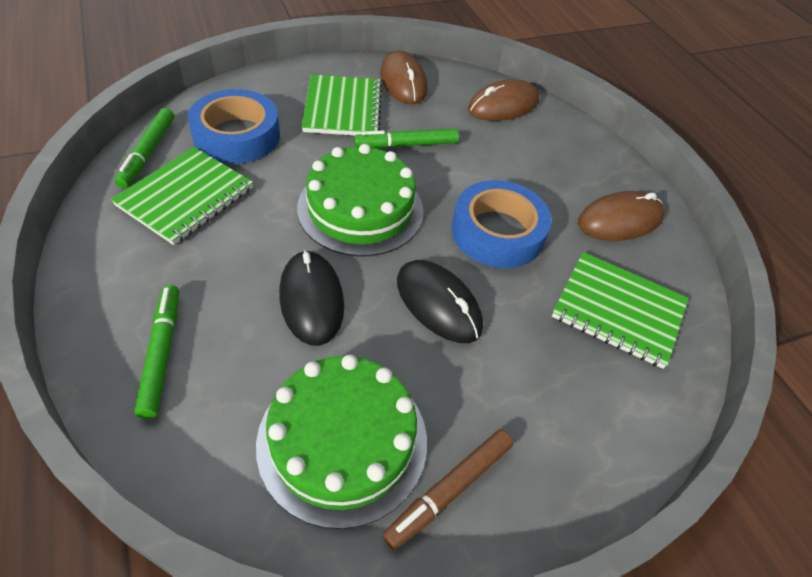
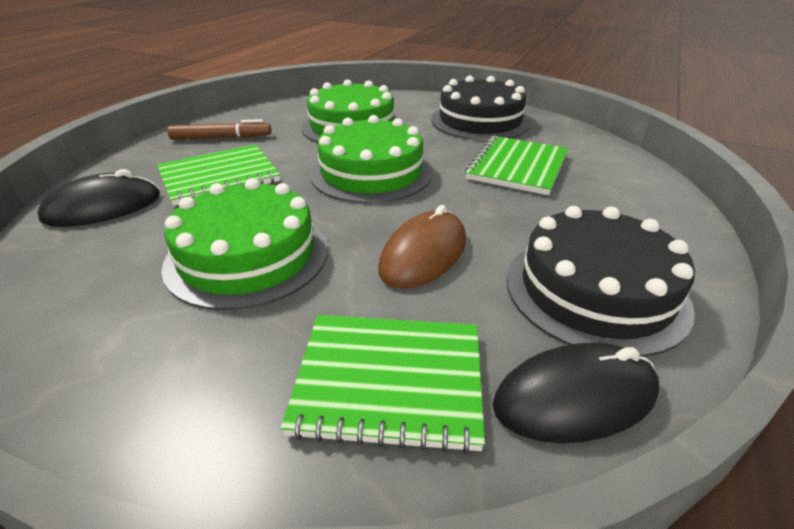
black cake: 0 -> 2
blue tape: 2 -> 0
brown mouse: 3 -> 1
green cake: 2 -> 3
green marker: 3 -> 0

